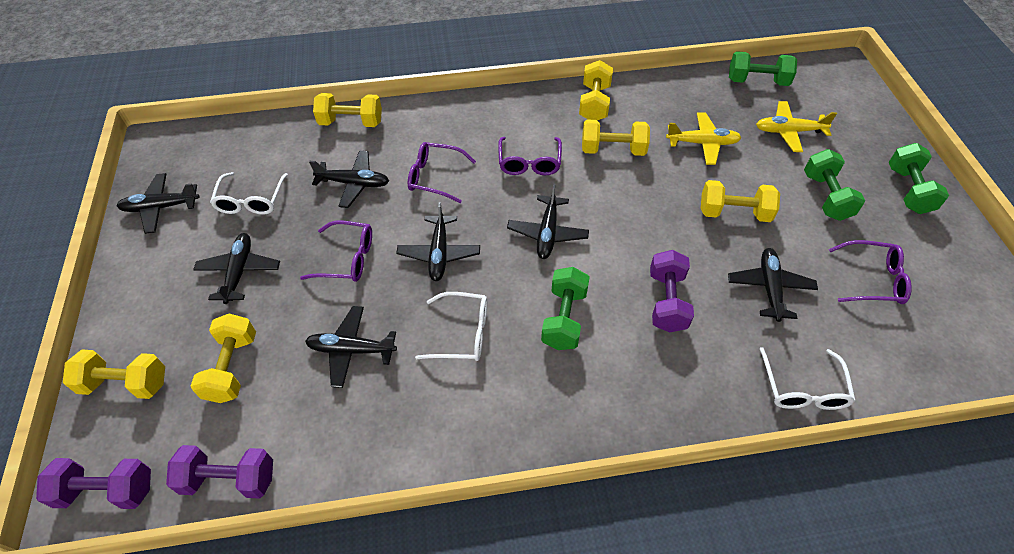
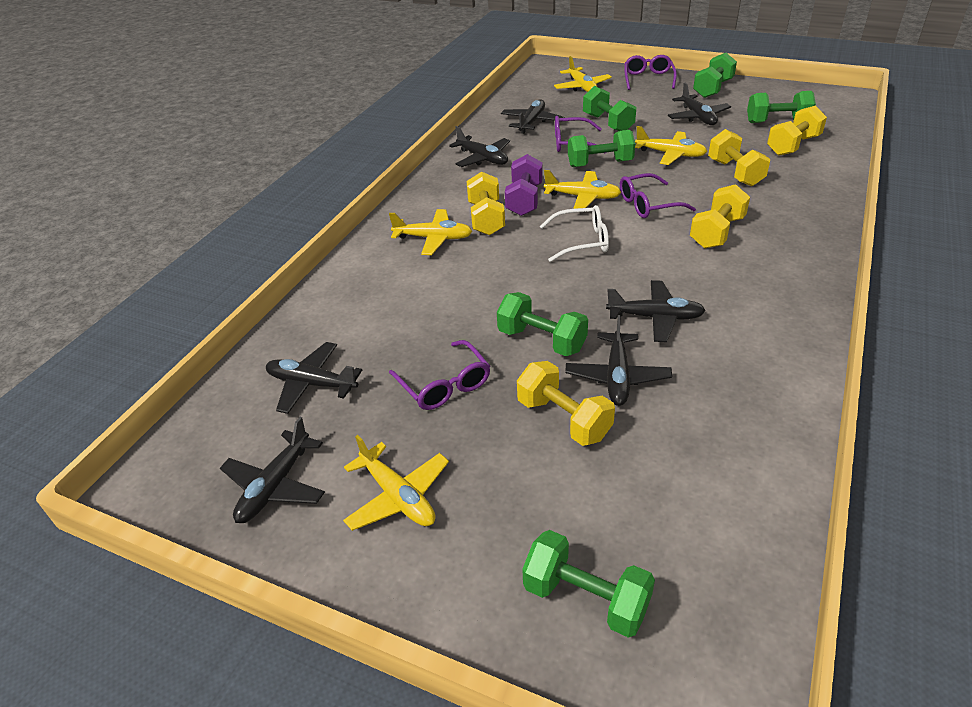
green dumbbell: 4 -> 6
purple dumbbell: 3 -> 1
white glasses: 3 -> 1
yellow dumbbell: 6 -> 5
yellow plane: 2 -> 5

